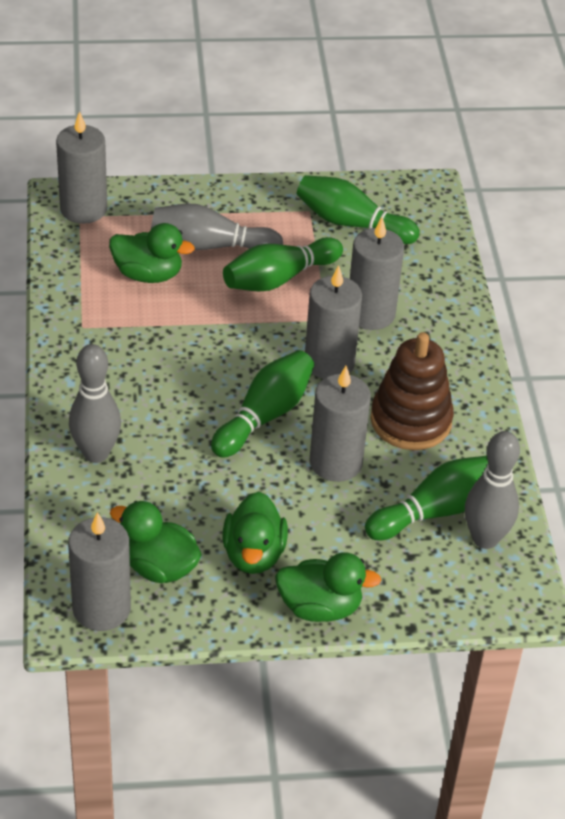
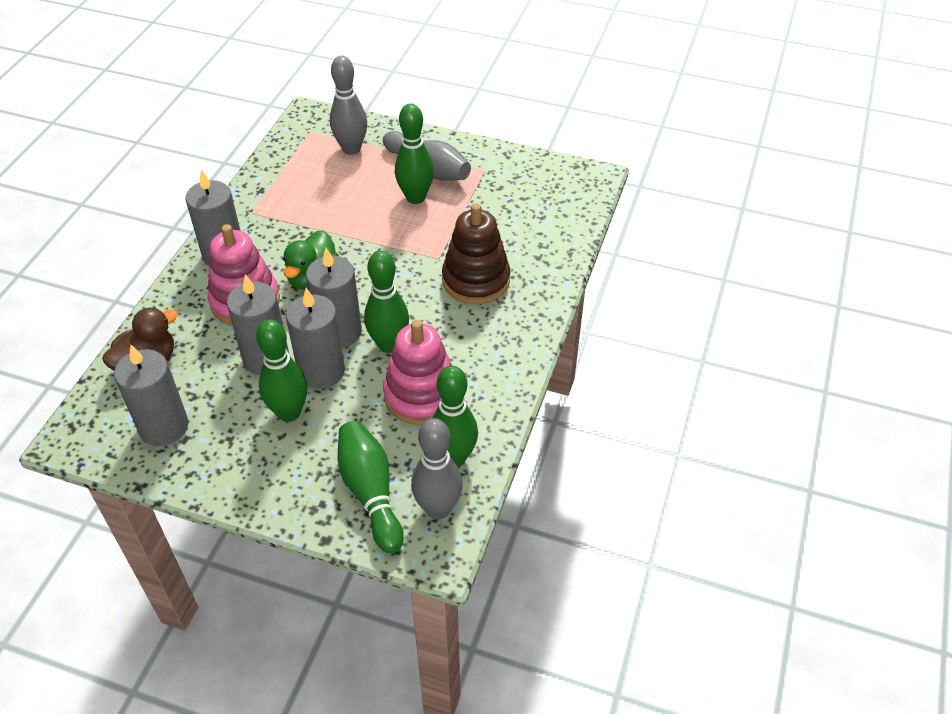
brown duck: 0 -> 1
green bowling pin: 4 -> 5
green duck: 4 -> 1
pink stacking toy: 0 -> 2

